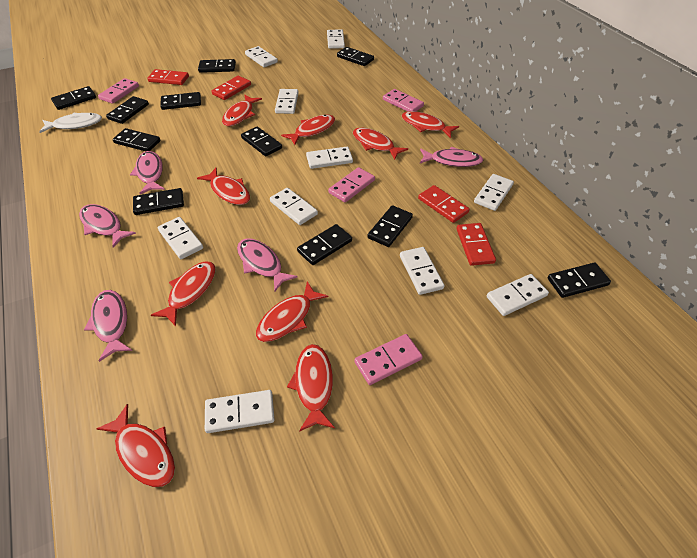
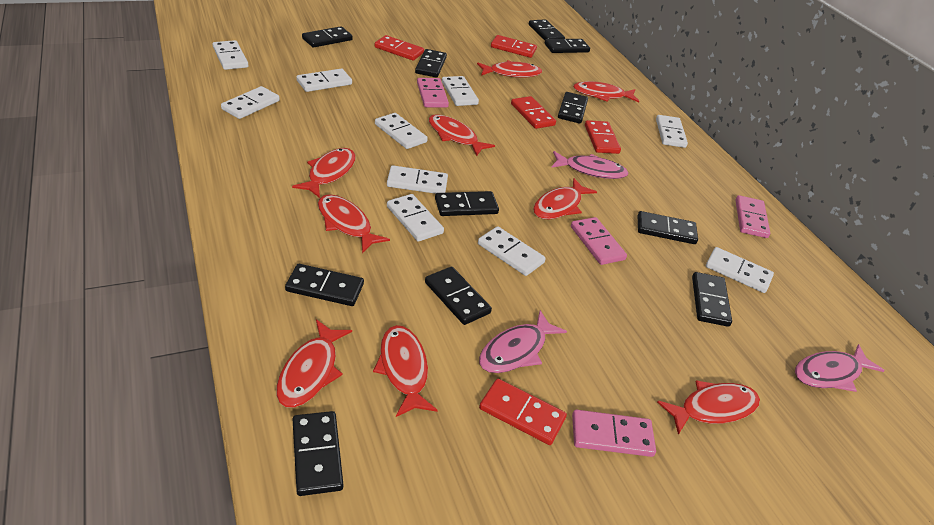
pink fish: 5 -> 3
red domino: 4 -> 5
white fish: 1 -> 0

